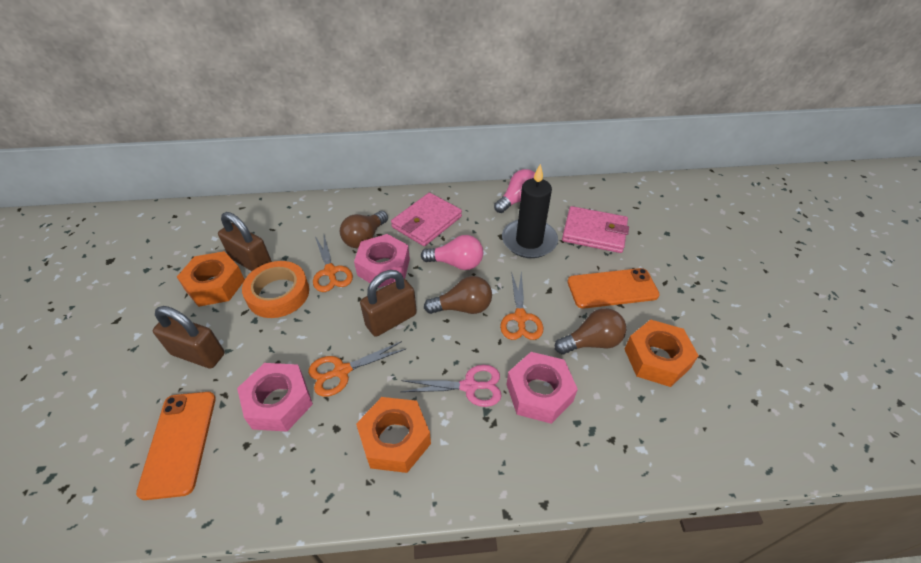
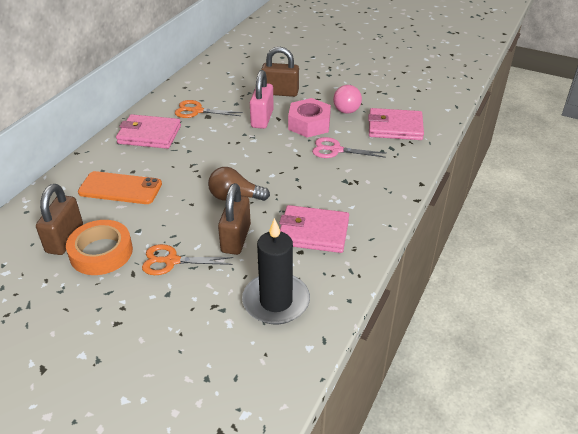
brown light bulb: 3 -> 1
orange nut: 3 -> 0
orange phone: 2 -> 1
orange scissors: 3 -> 2
pink light bulb: 2 -> 1
pink nut: 3 -> 1
pink padlock: 0 -> 1
pink wallet: 2 -> 3

